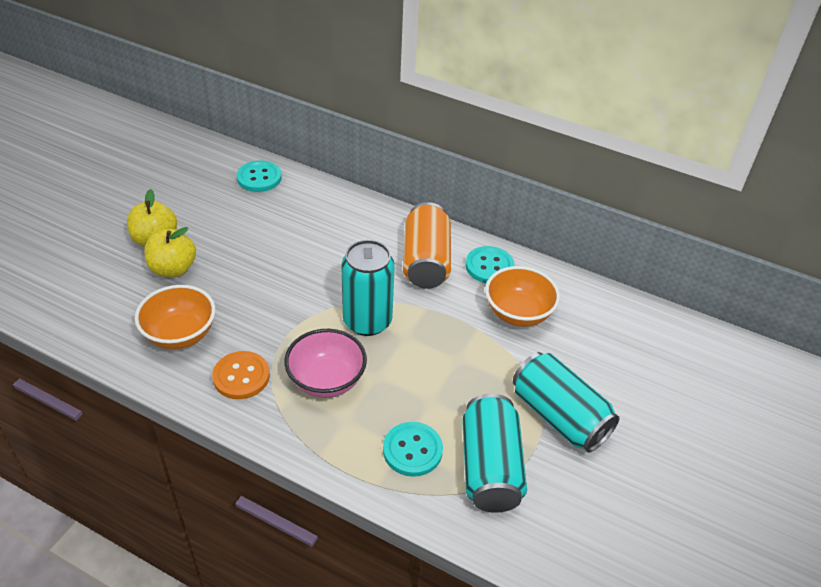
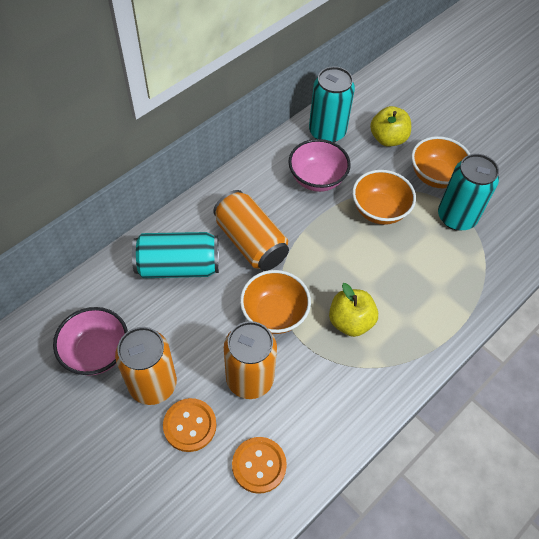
orange bowl: 2 -> 3
orange button: 1 -> 2
orange can: 1 -> 3
pink bowl: 1 -> 2
turquoise button: 3 -> 0

